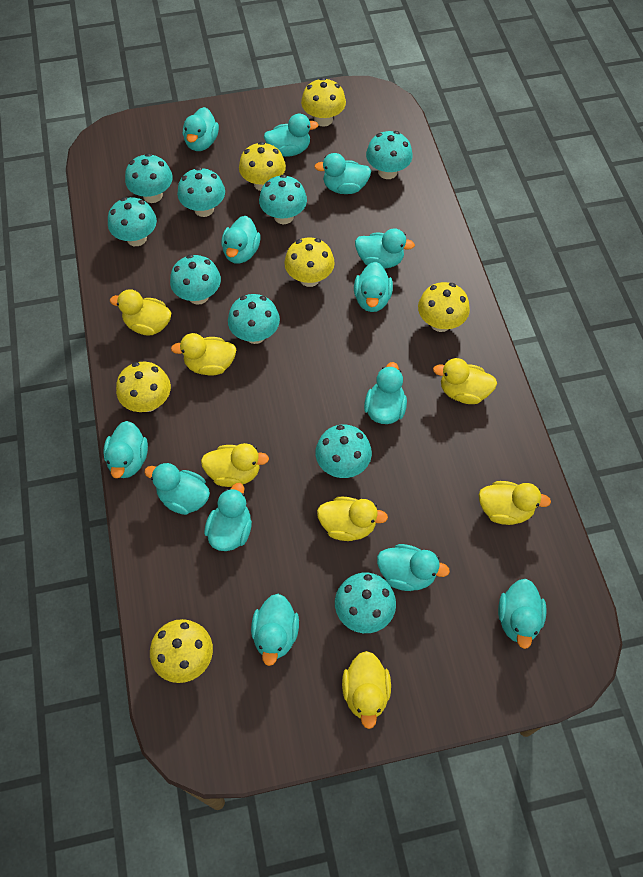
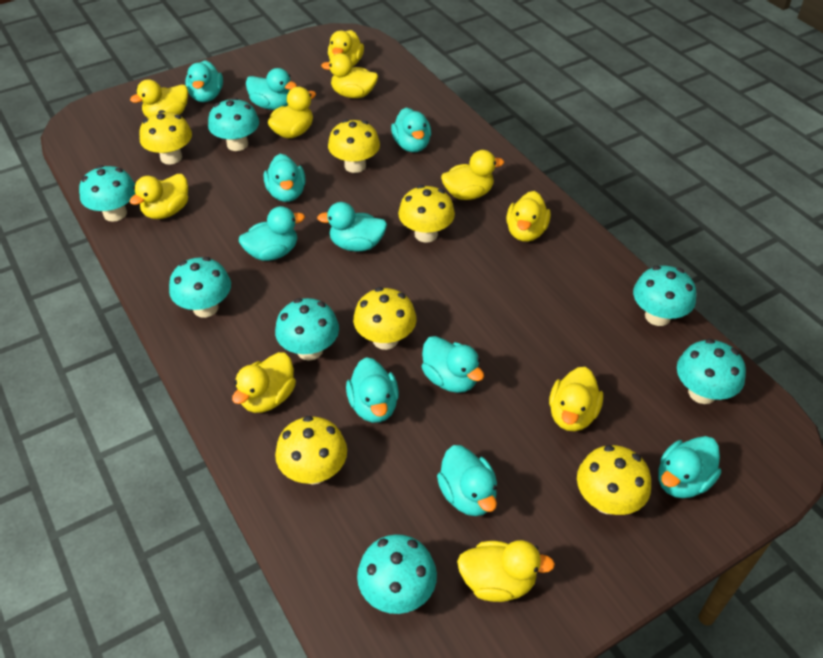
turquoise duck: 13 -> 10
turquoise mushroom: 9 -> 7
yellow duck: 7 -> 10

